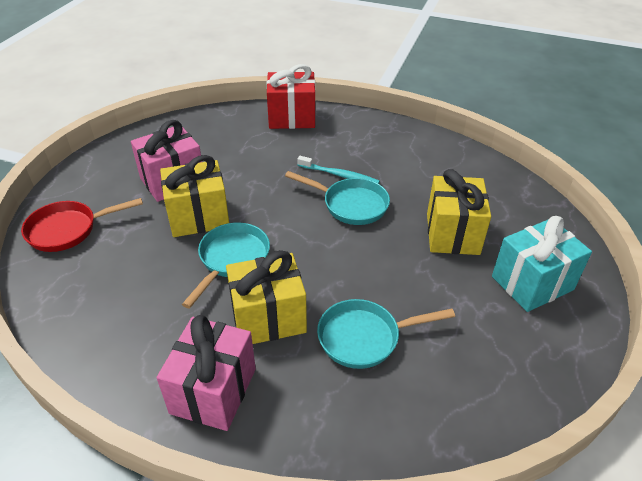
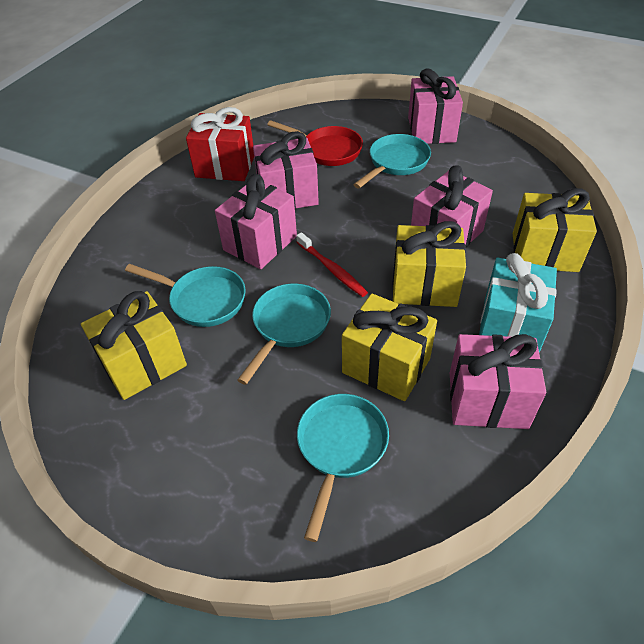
pink gift: 2 -> 5
red toothbrush: 0 -> 1
turquoise pan: 3 -> 4
turquoise toothbrush: 1 -> 0
yellow gift: 3 -> 4

